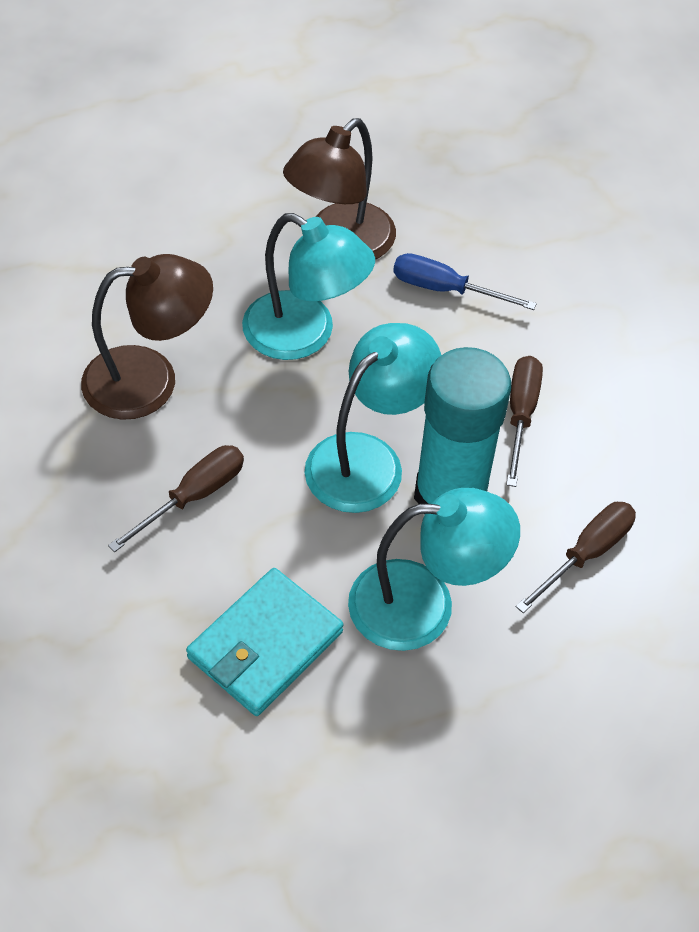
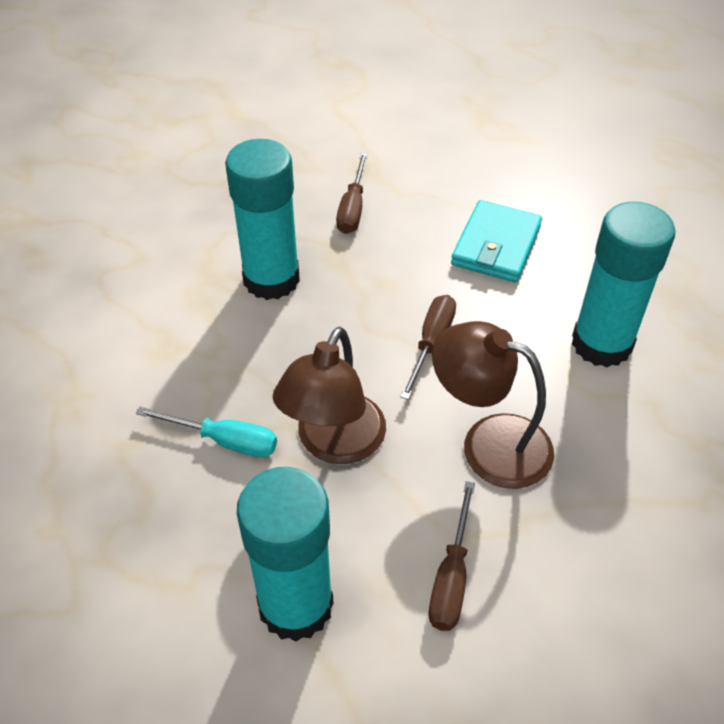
blue screwdriver: 1 -> 0
turquoise glue stick: 1 -> 3
turquoise lamp: 3 -> 0
turquoise screwdriver: 0 -> 1

